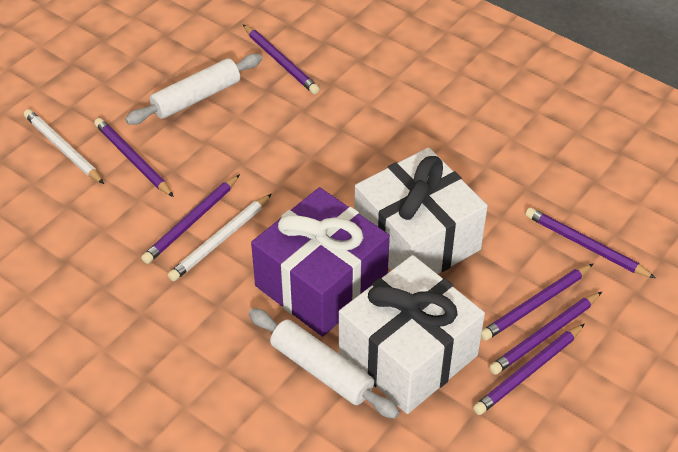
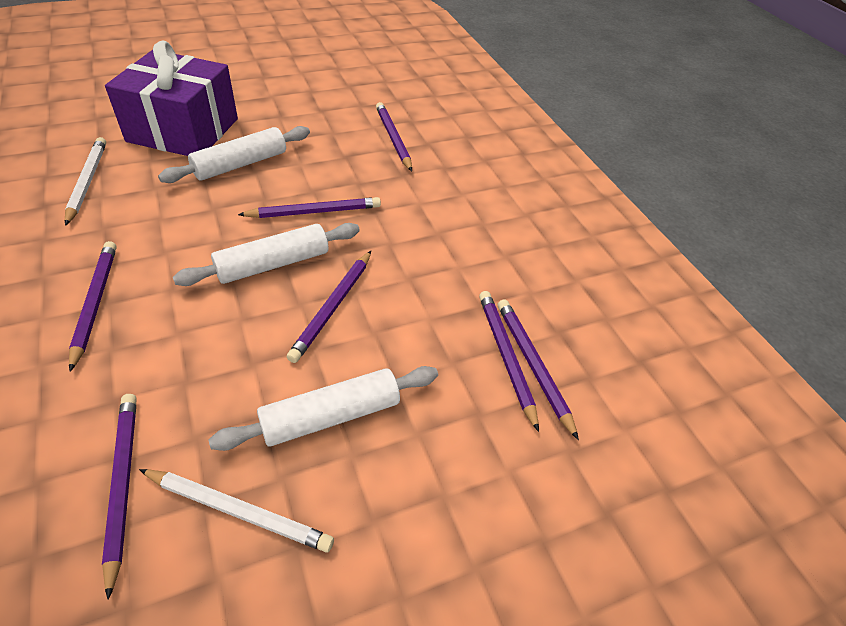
white gift: 2 -> 0
white rolling pin: 2 -> 3

